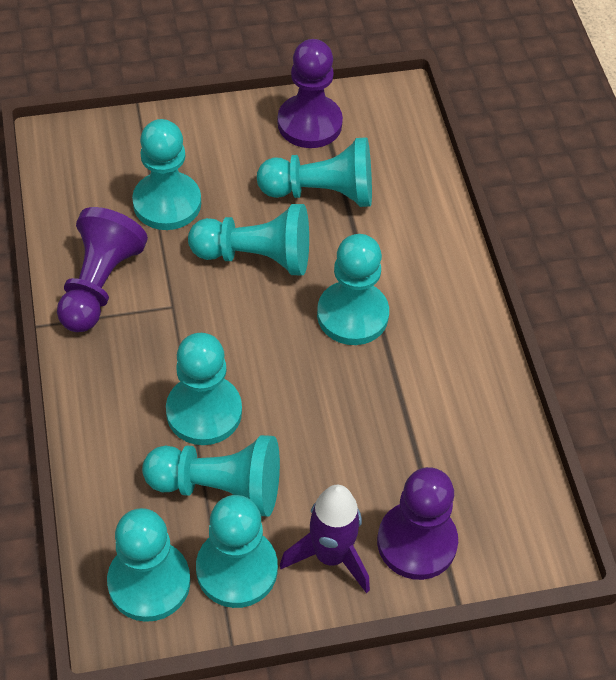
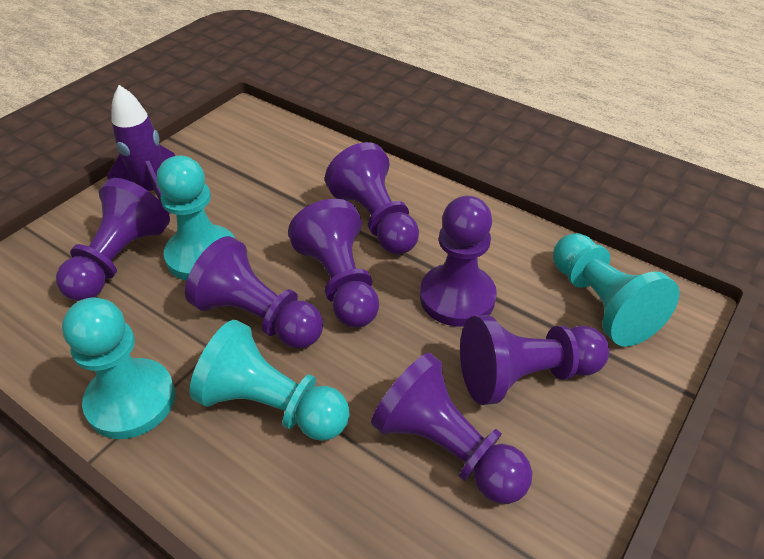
purple pawn: 3 -> 7
turquoise pawn: 8 -> 4

